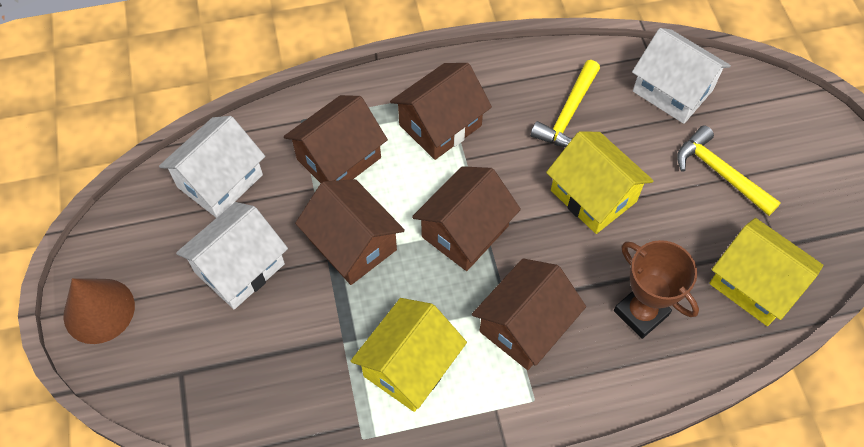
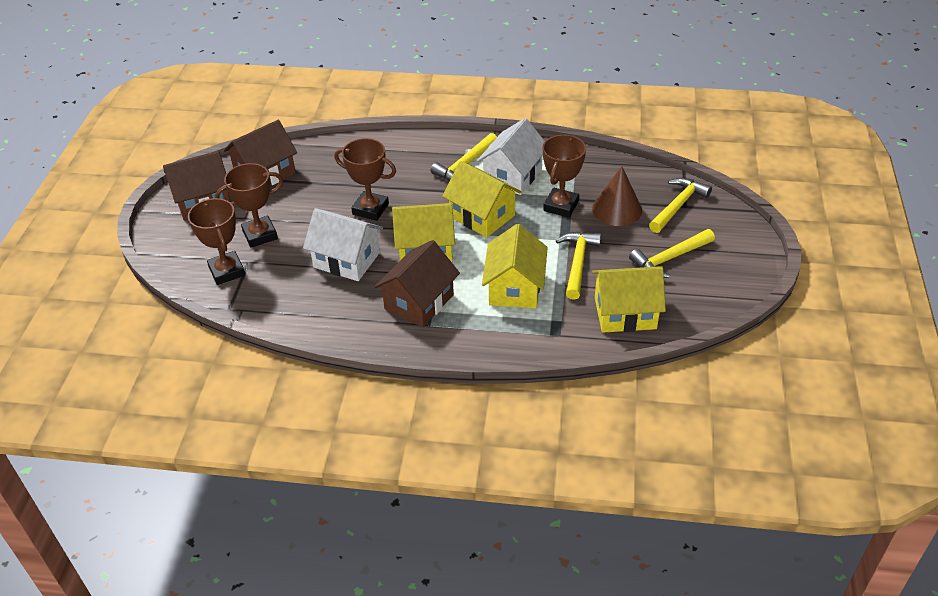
brown house: 5 -> 3
brown trophy: 1 -> 4
white house: 3 -> 2
yellow hammer: 2 -> 4
yellow house: 3 -> 4

